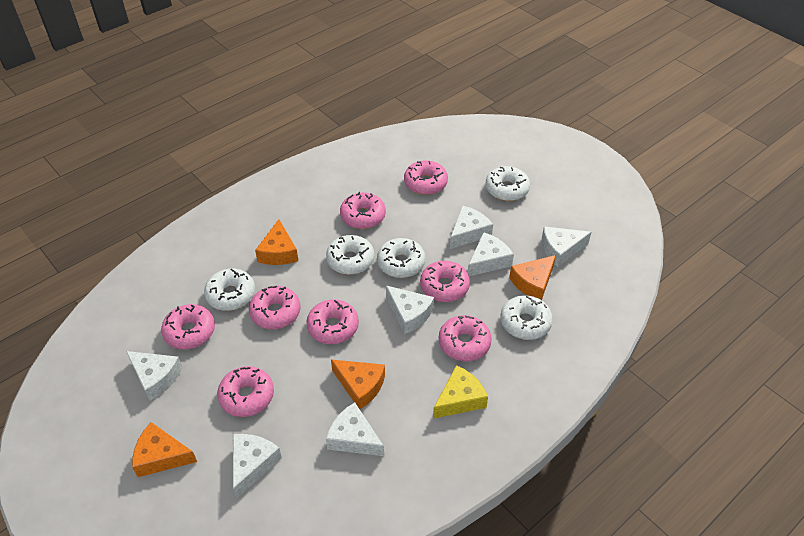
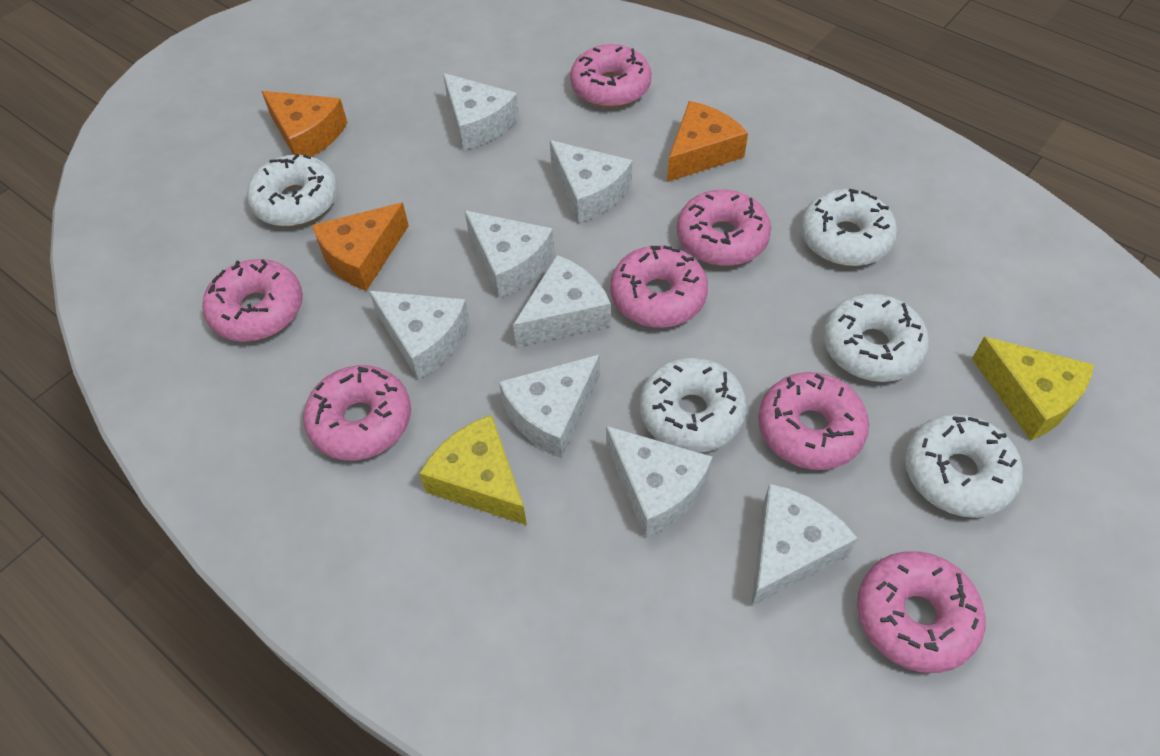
orange cheese: 4 -> 3
pink donut: 8 -> 7
white cheese: 7 -> 8
yellow cheese: 1 -> 2

